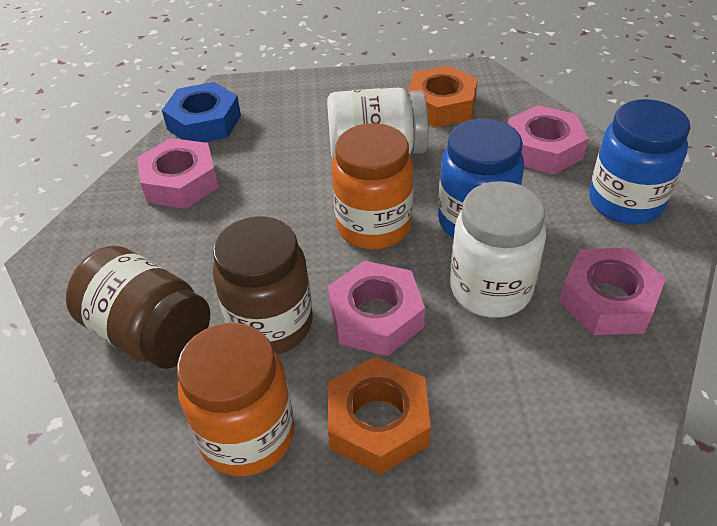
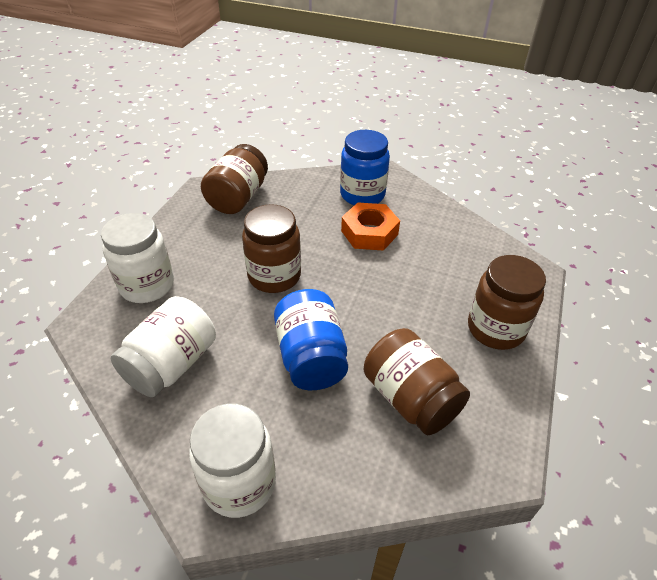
blue nut: 1 -> 0
brown jar: 2 -> 4
orange jar: 2 -> 0
orange nut: 2 -> 1
pink nut: 4 -> 0
white jar: 2 -> 3

